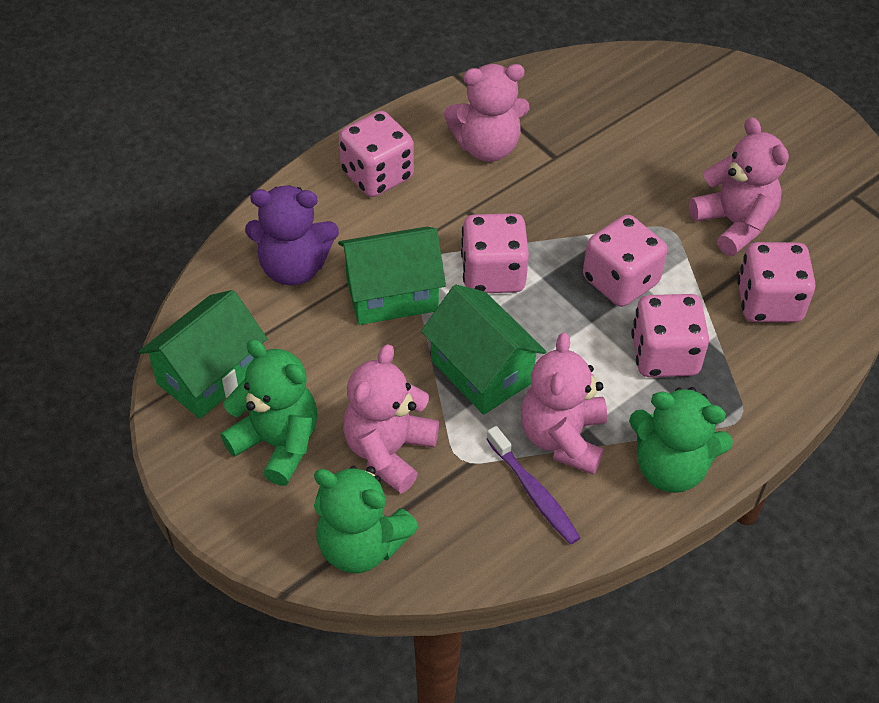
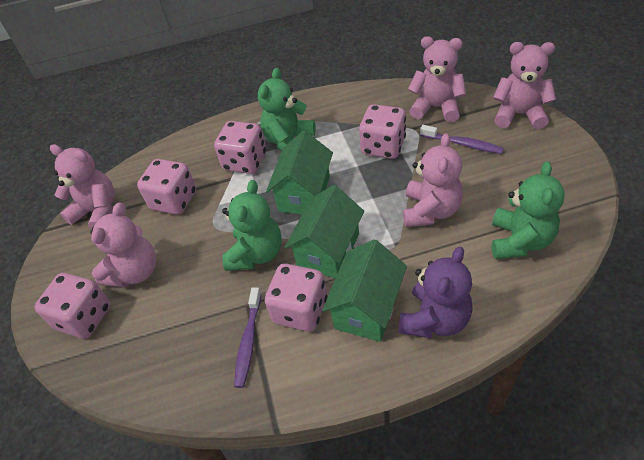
pink teddy bear: 4 -> 5
purple toothbrush: 1 -> 2

